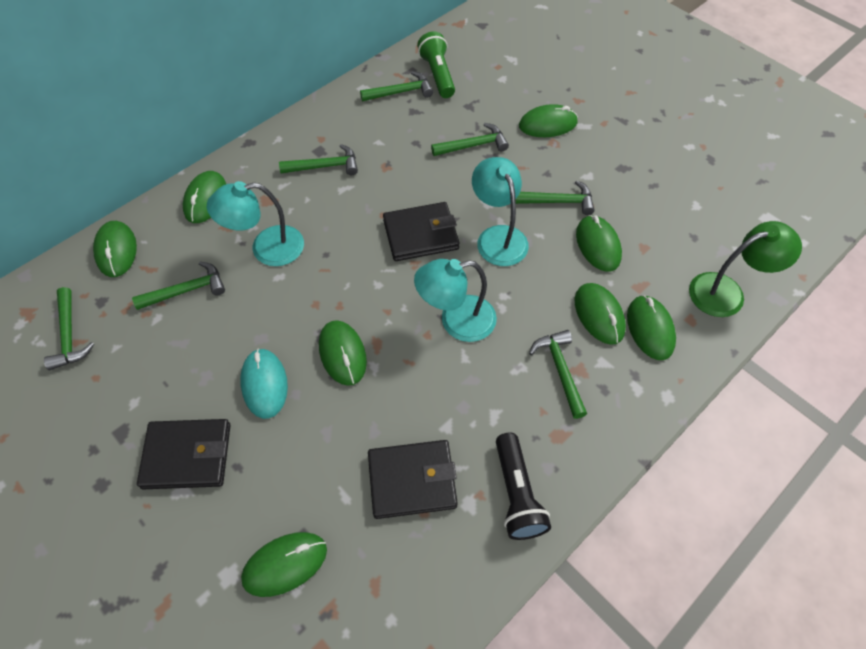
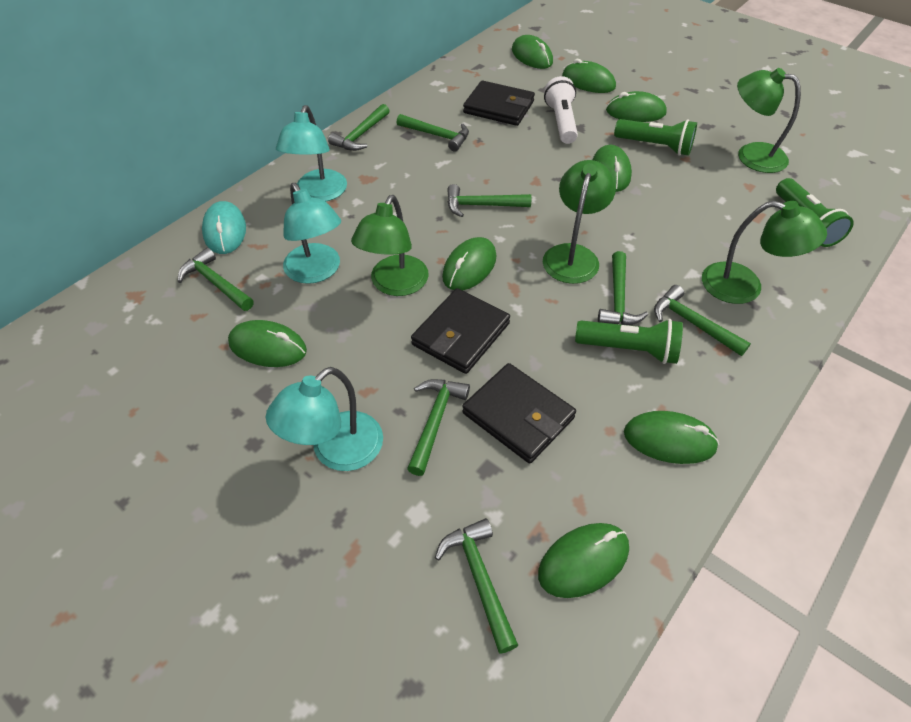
black flashlight: 1 -> 0
green flashlight: 1 -> 3
green hammer: 7 -> 8
green lamp: 1 -> 4
white flashlight: 0 -> 1

